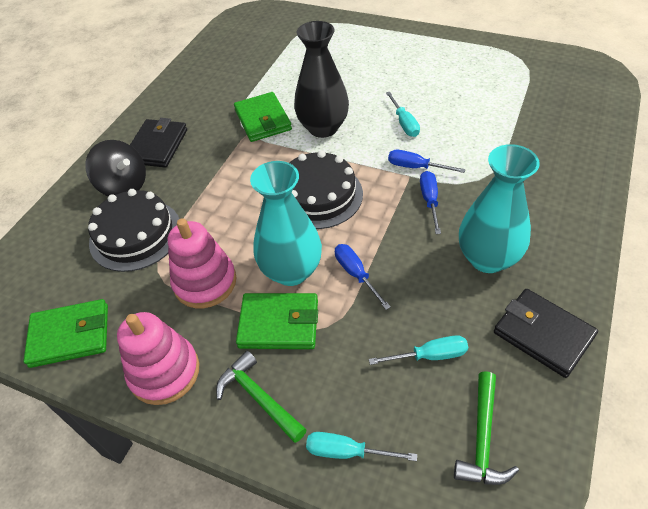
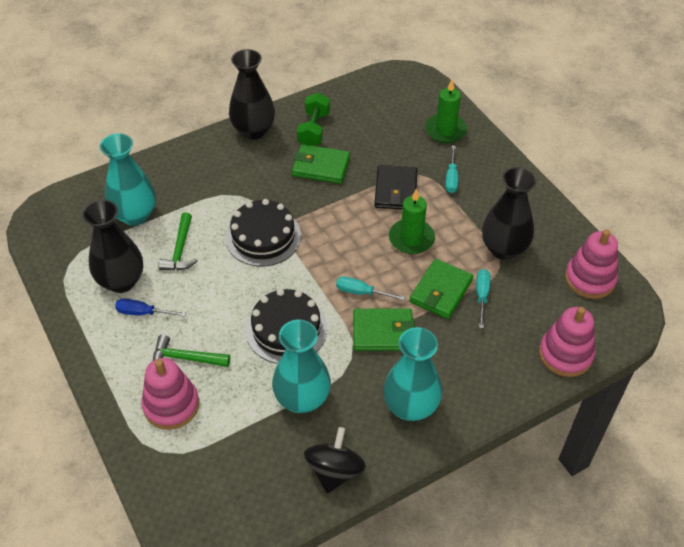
black vase: 1 -> 3
black wallet: 2 -> 1
blue screwdriver: 3 -> 1
green candle: 0 -> 2
green dumbbell: 0 -> 1
pink stacking toy: 2 -> 3
turquoise vase: 2 -> 3

